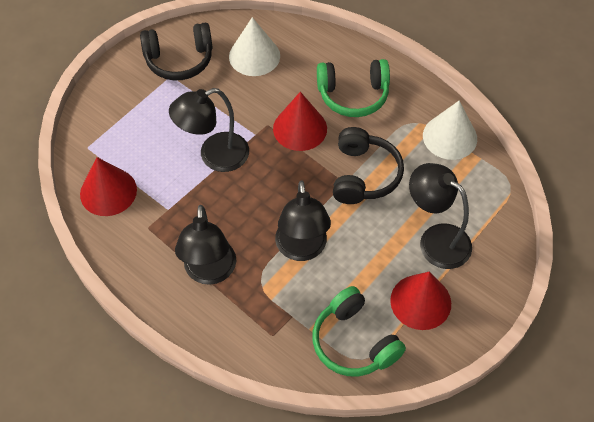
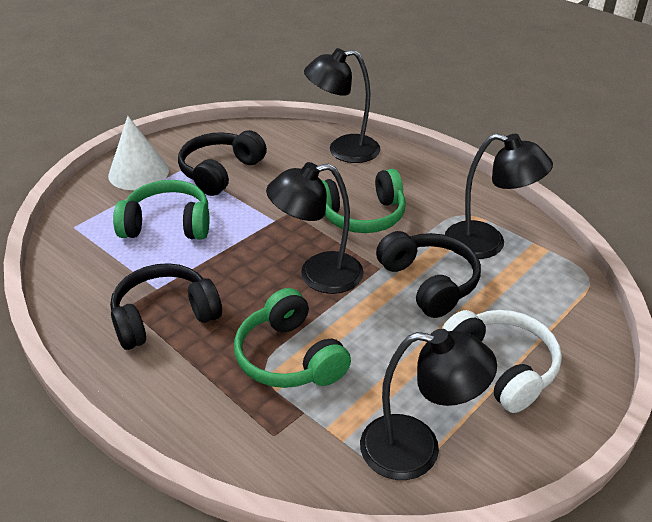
black headphones: 2 -> 3
green headphones: 2 -> 3
red cone: 3 -> 0
white cone: 2 -> 1
white headphones: 0 -> 1

